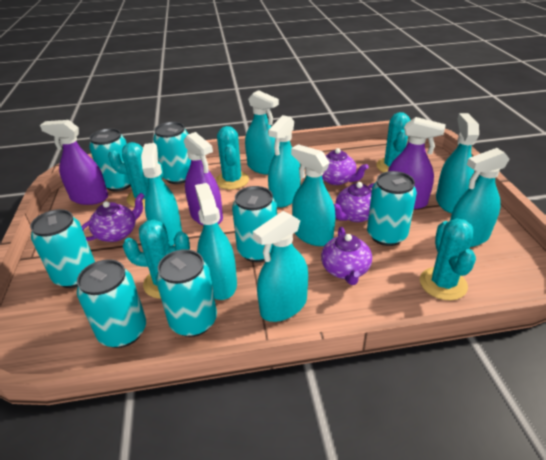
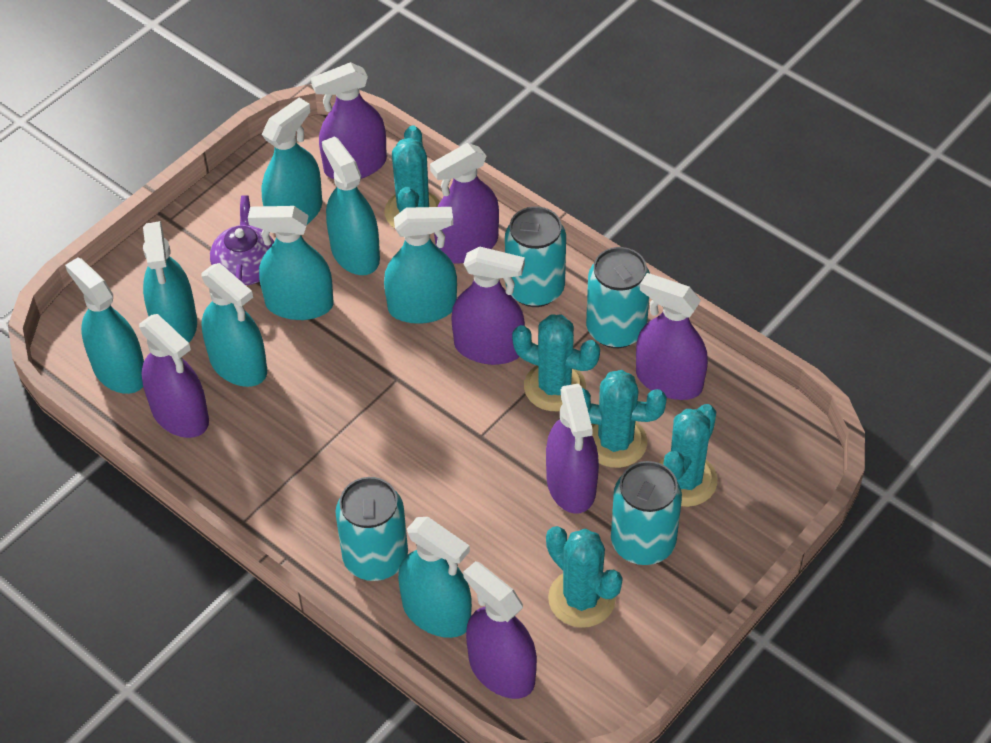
purple spray bottle: 3 -> 7
purple teapot: 4 -> 1
turquoise can: 7 -> 4

